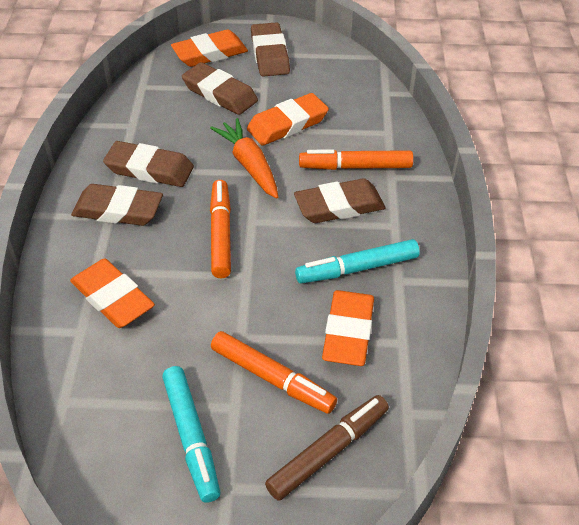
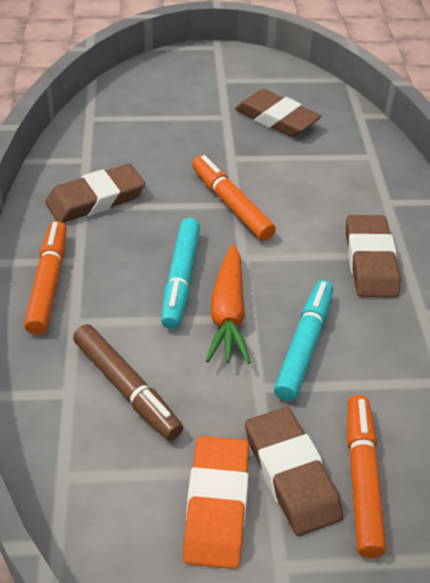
brown eraser: 5 -> 4
orange eraser: 4 -> 1

